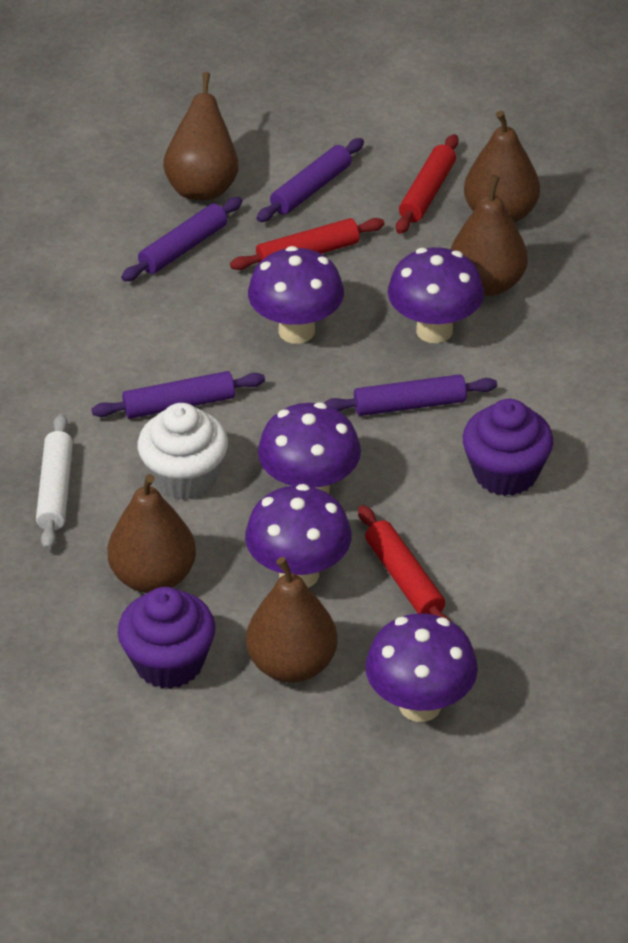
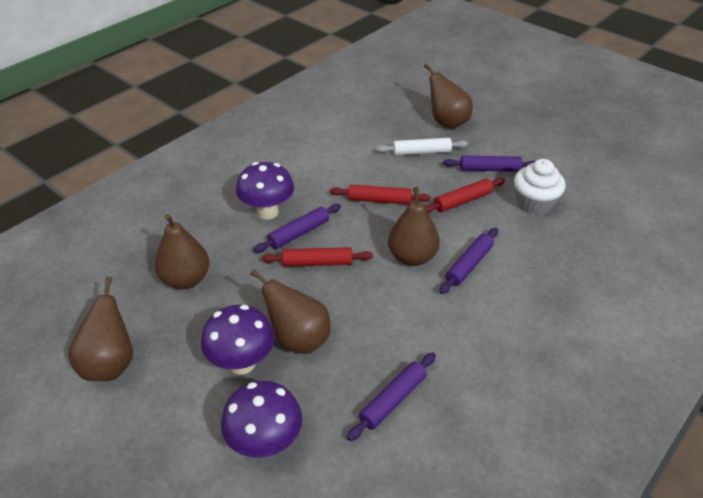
purple cupcake: 2 -> 0
purple mushroom: 5 -> 3

